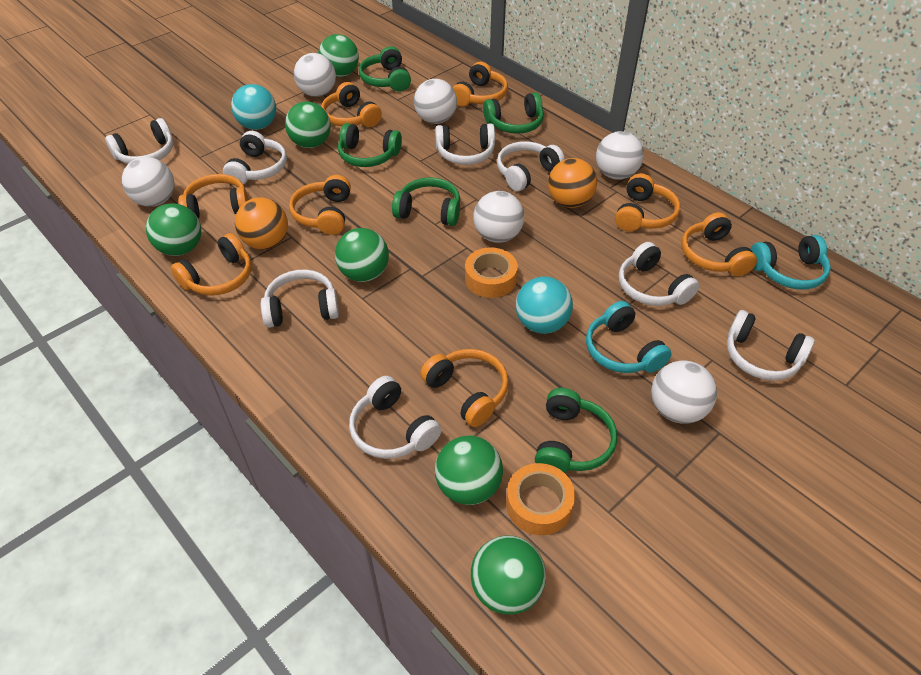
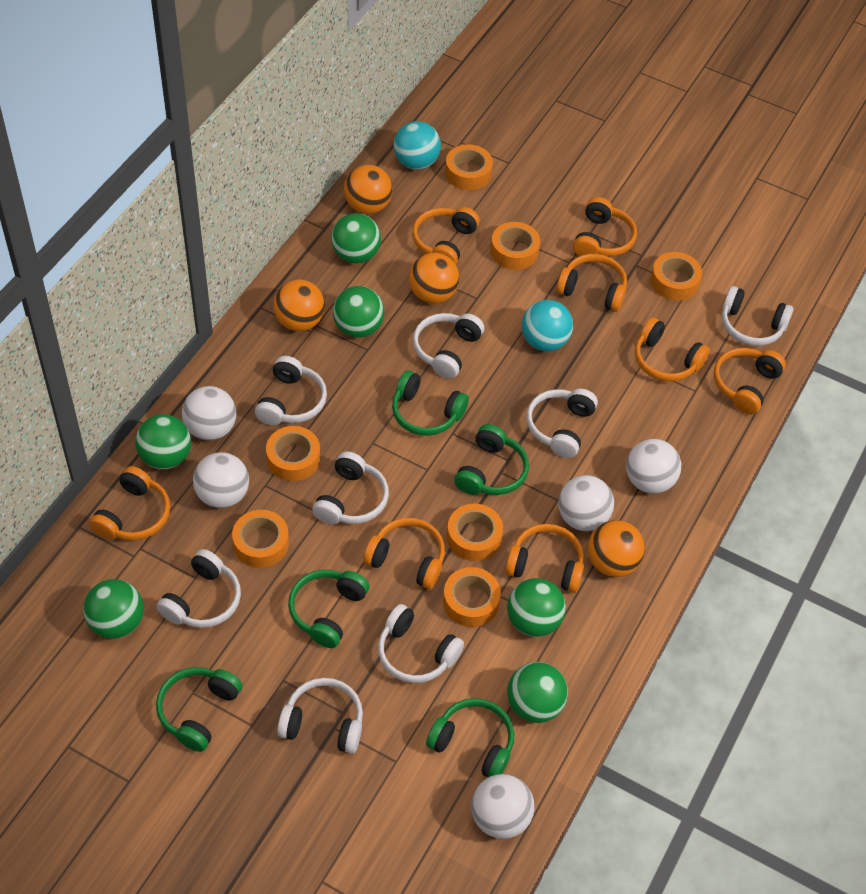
orange ball: 2 -> 4
orange tape: 2 -> 7
turquoise headphones: 2 -> 0
white ball: 6 -> 5

